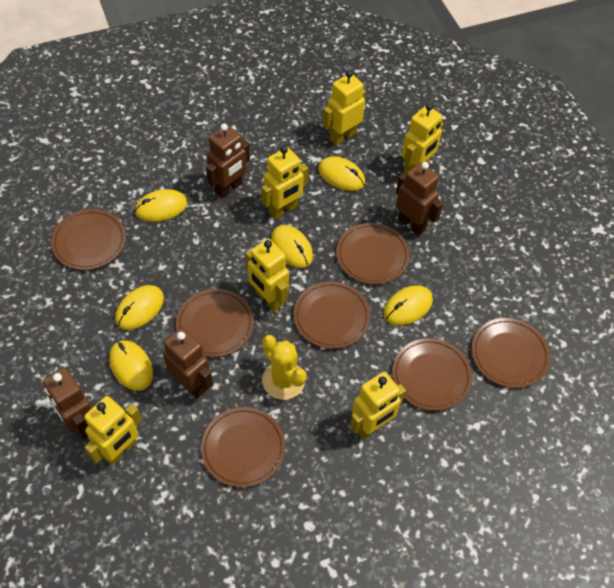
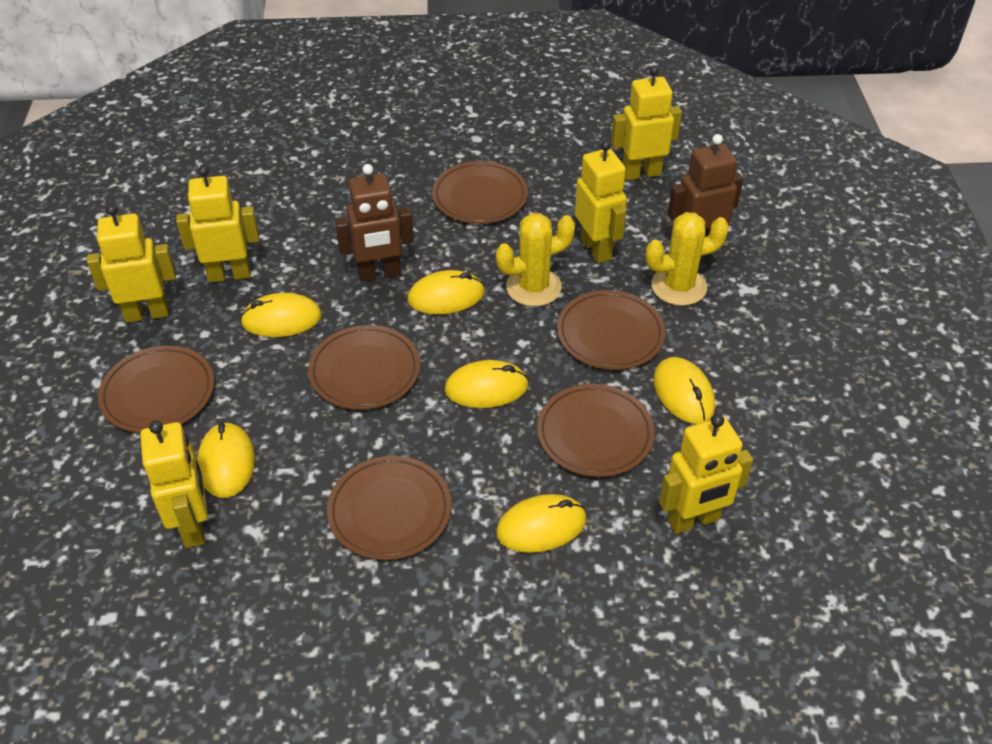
brown plate: 7 -> 6
brown robot: 4 -> 2
yellow cactus: 1 -> 2

